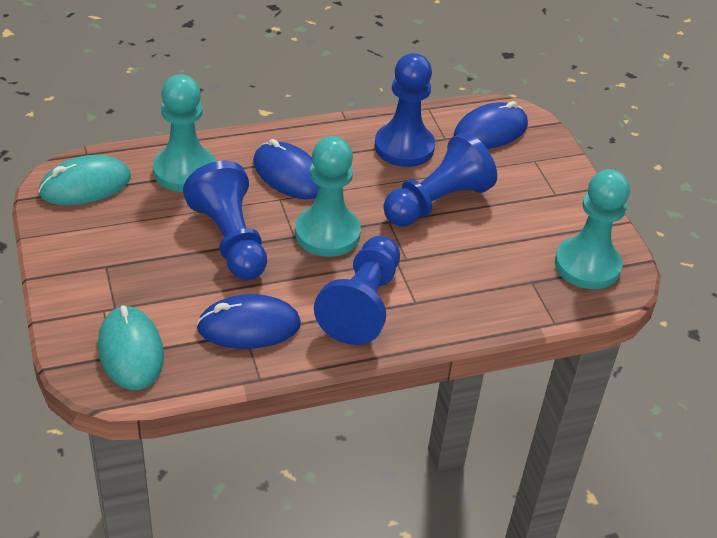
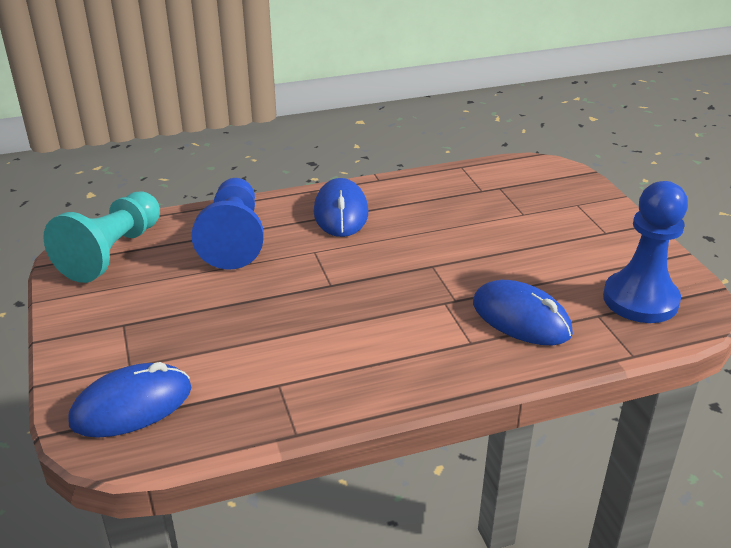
blue pawn: 4 -> 2
turquoise mouse: 2 -> 0
turquoise pawn: 3 -> 1

